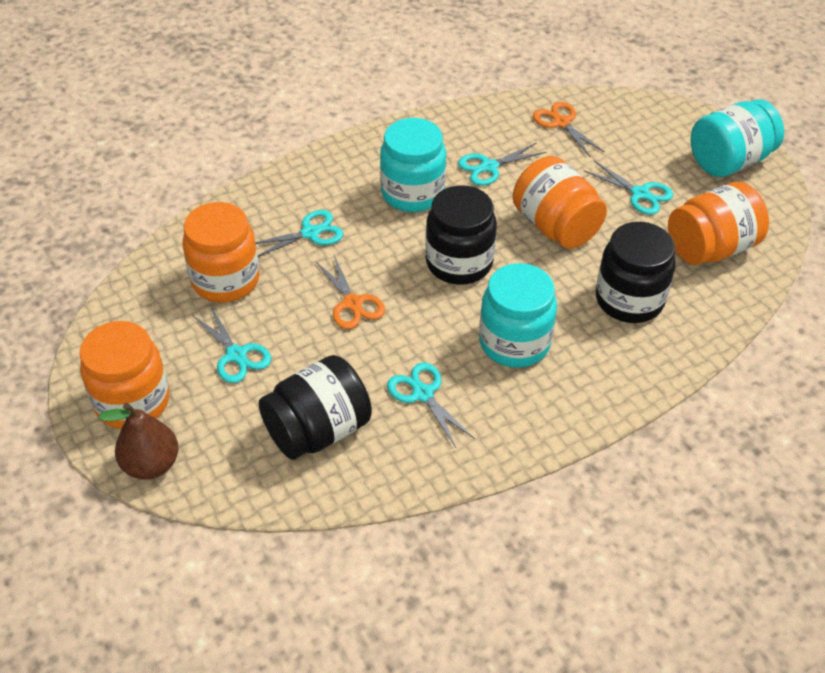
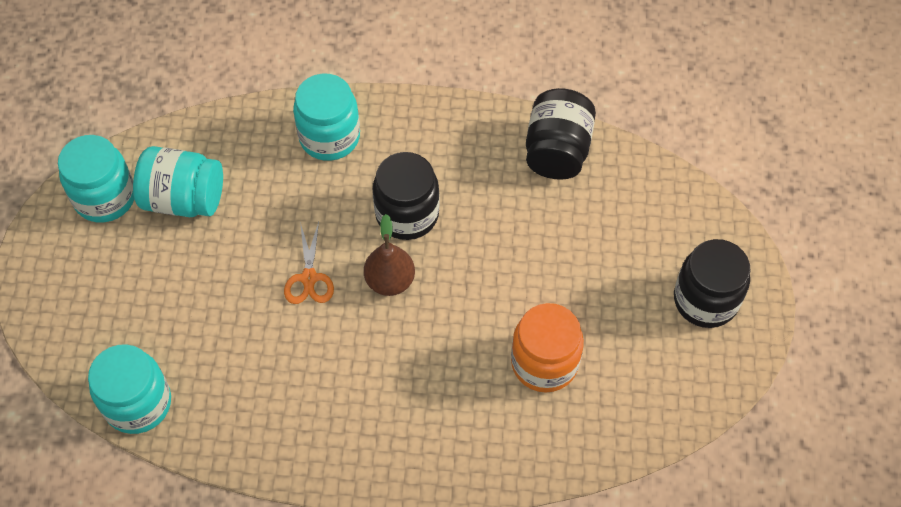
orange jar: 4 -> 1
orange scissors: 2 -> 1
turquoise jar: 3 -> 4
turquoise scissors: 5 -> 0

